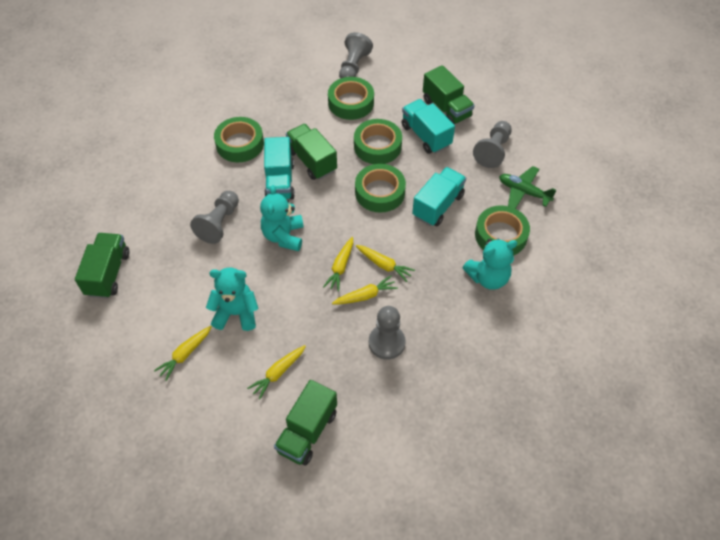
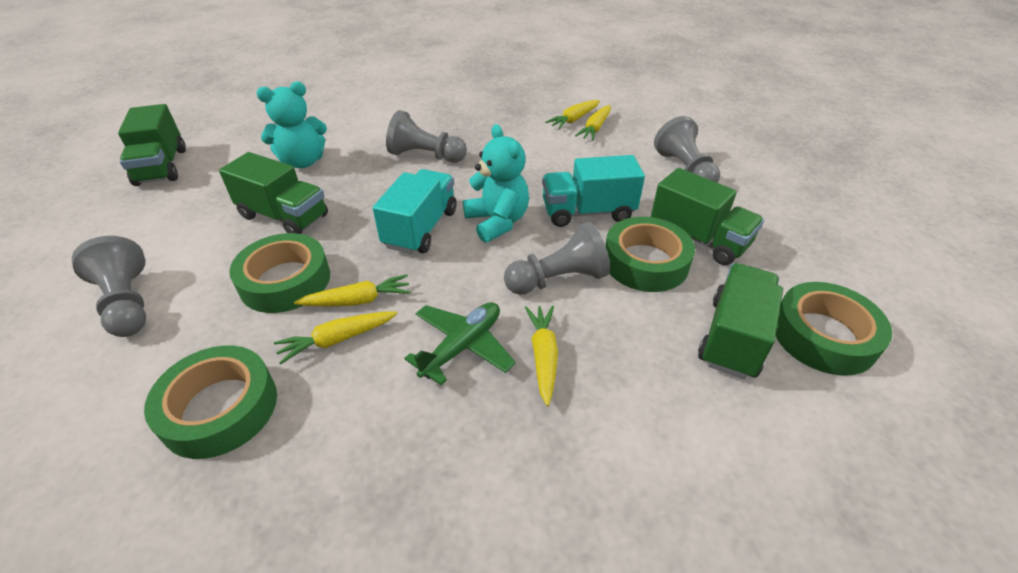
green tape: 5 -> 4
turquoise teddy bear: 3 -> 2
turquoise truck: 3 -> 2

